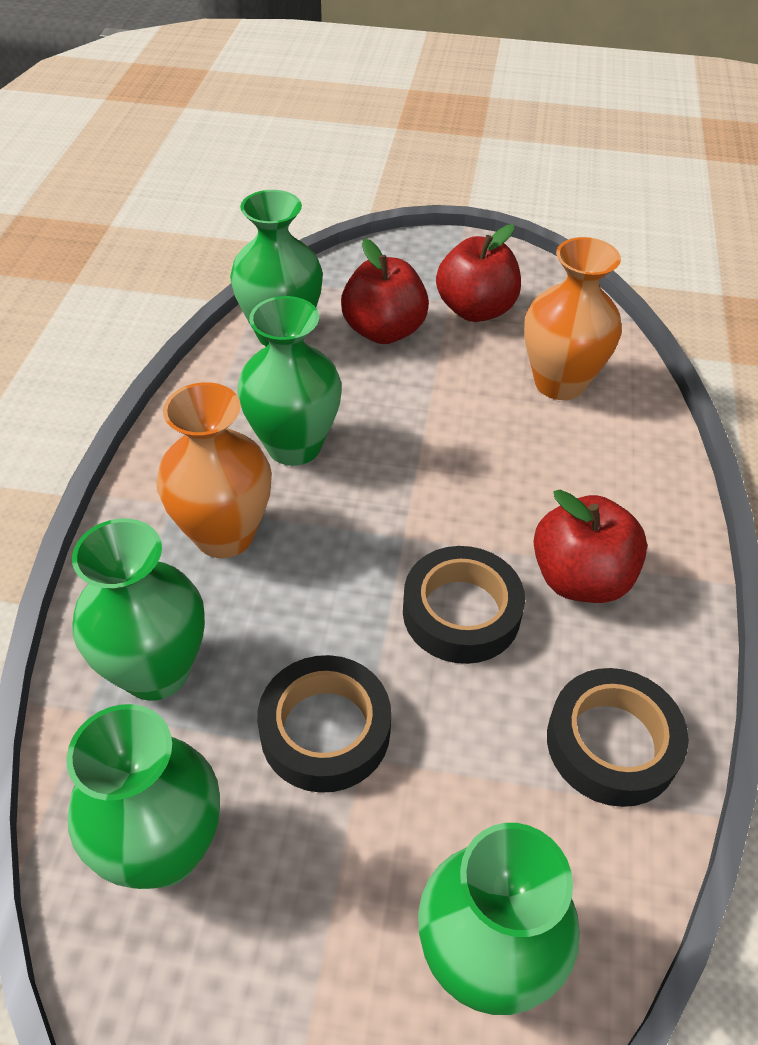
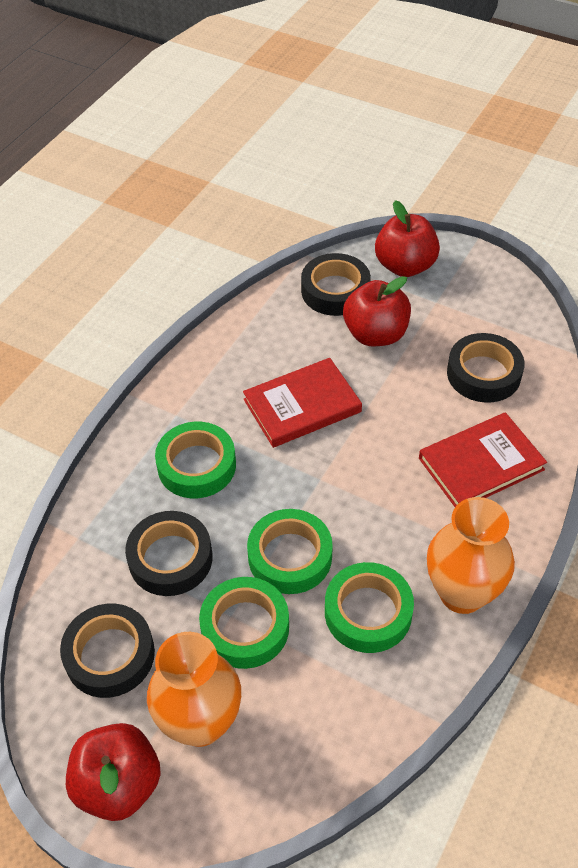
black tape: 3 -> 4
green tape: 0 -> 4
green vase: 5 -> 0
red book: 0 -> 2

